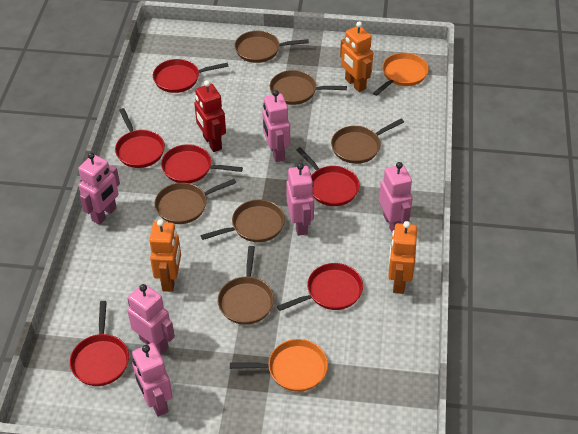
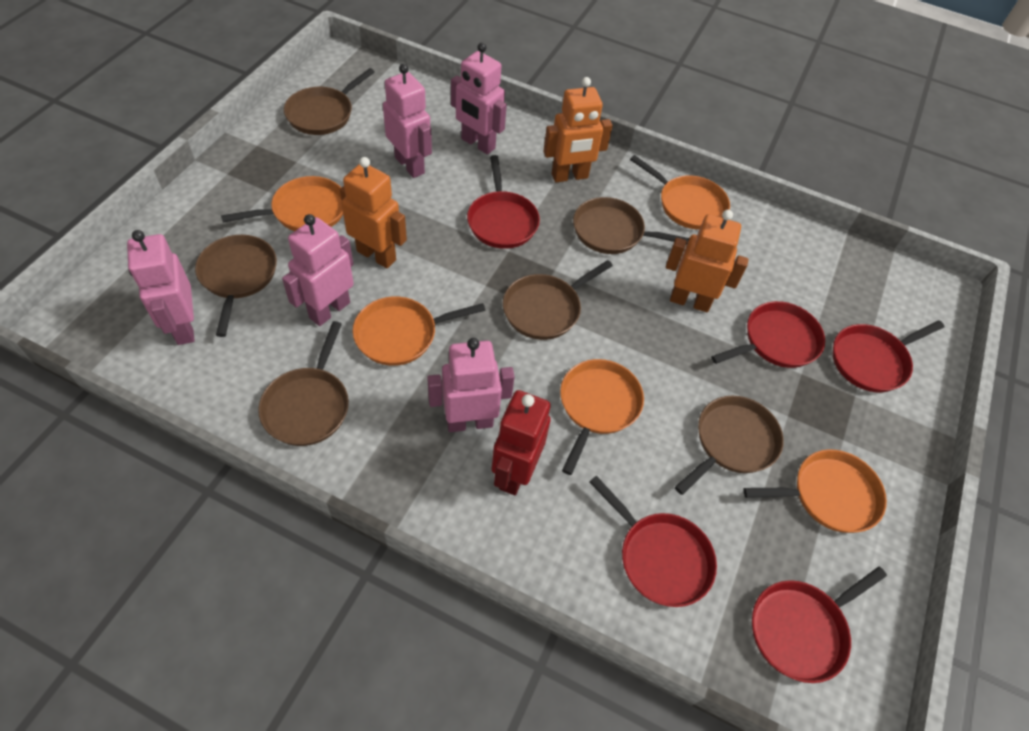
orange pan: 2 -> 5
pink robot: 6 -> 5
red pan: 6 -> 5

